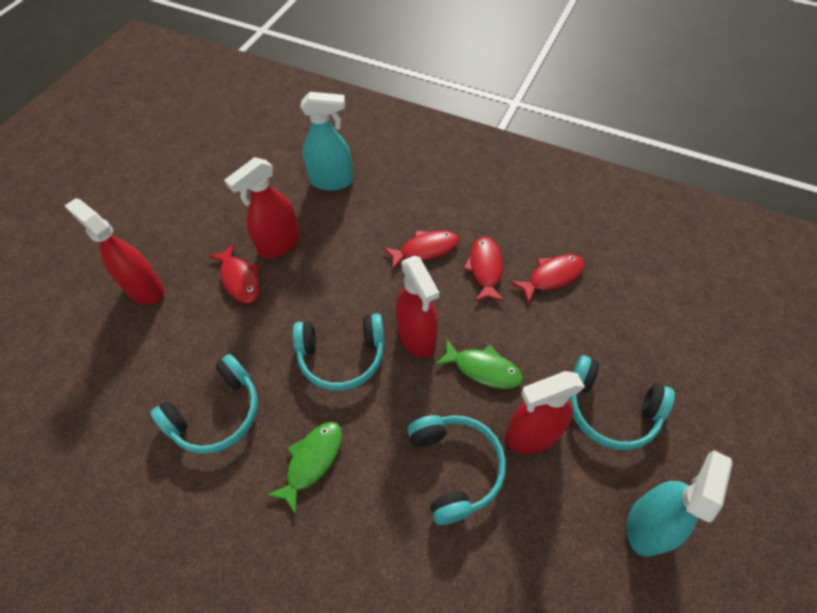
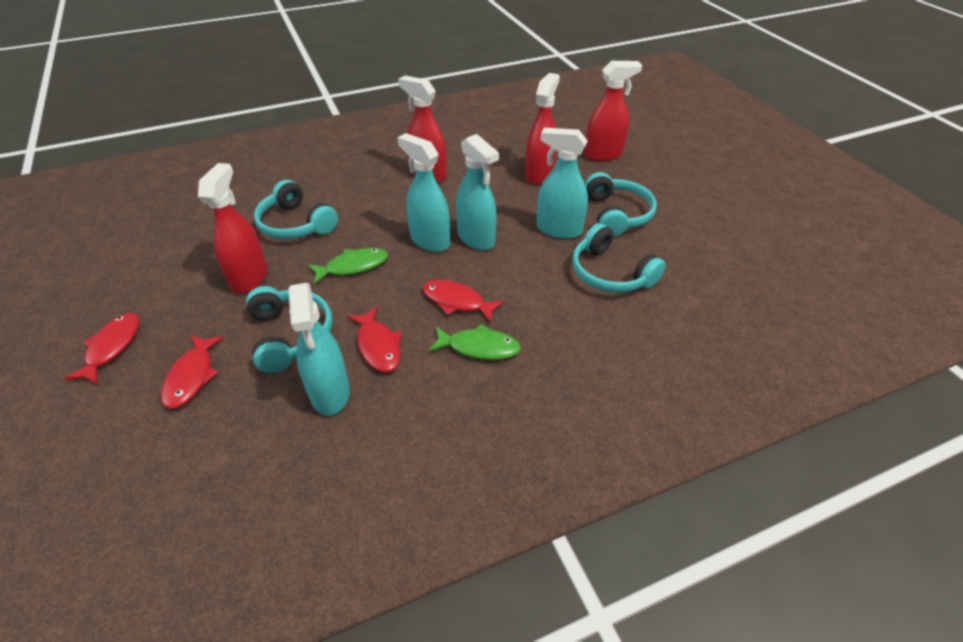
turquoise spray bottle: 2 -> 4

